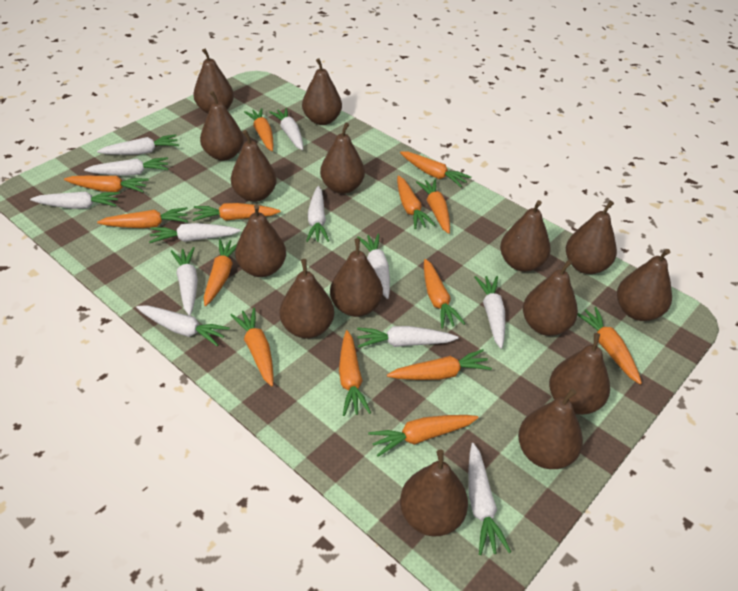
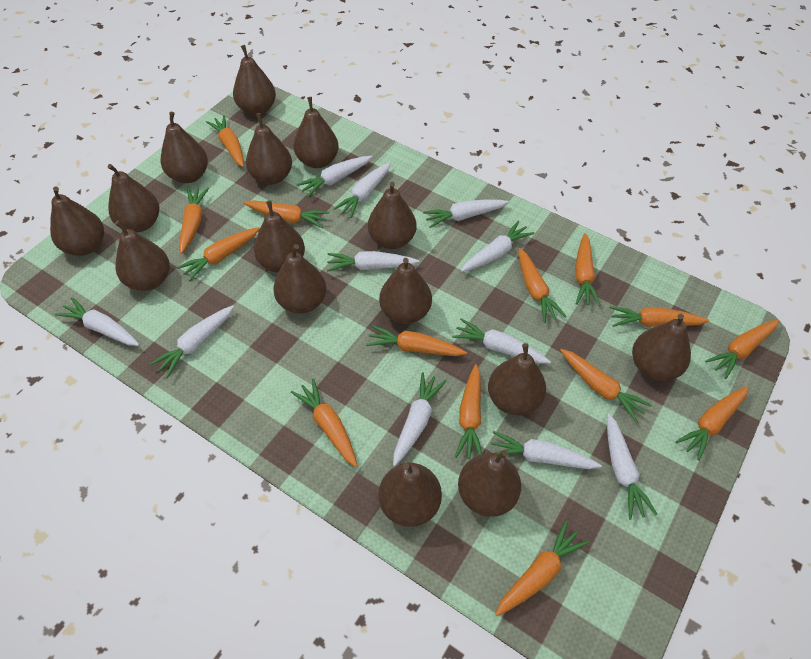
white carrot: 12 -> 11

